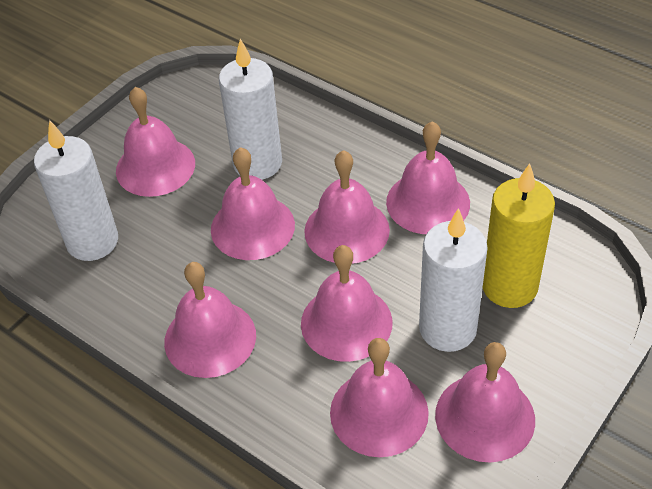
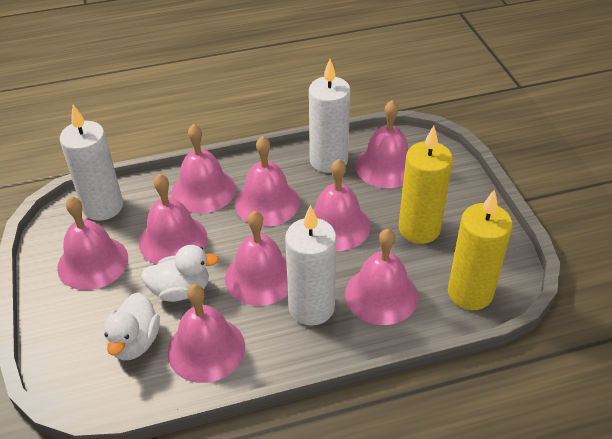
pink bell: 8 -> 9
white duck: 0 -> 2
yellow candle: 1 -> 2

